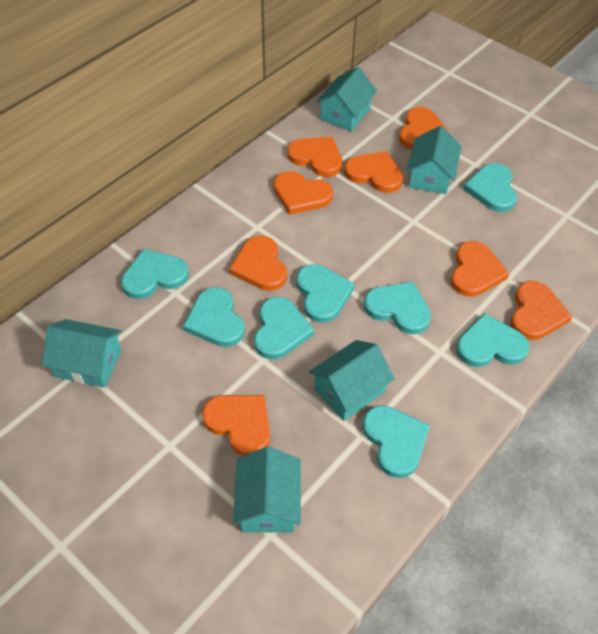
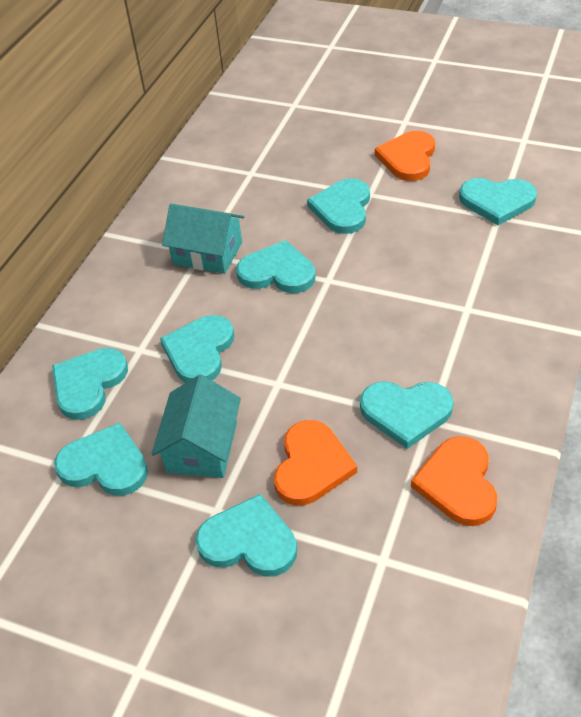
orange heart: 8 -> 3
turquoise house: 5 -> 2

